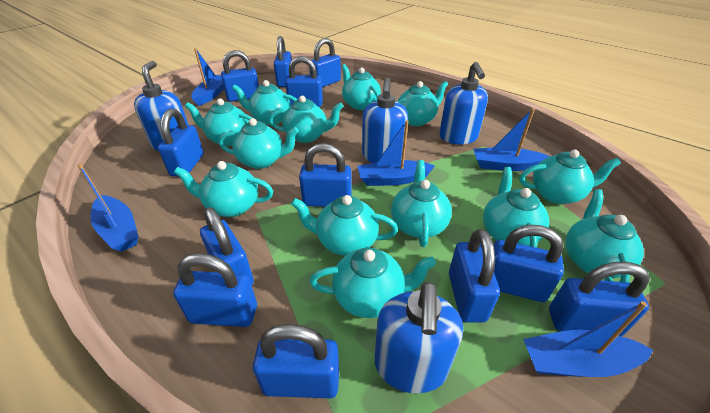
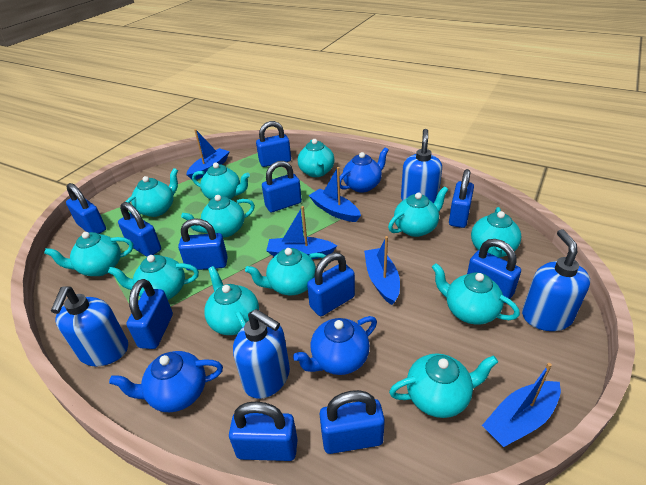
blue padlock: 12 -> 11
blue teapot: 0 -> 3
turquoise teapot: 13 -> 12

